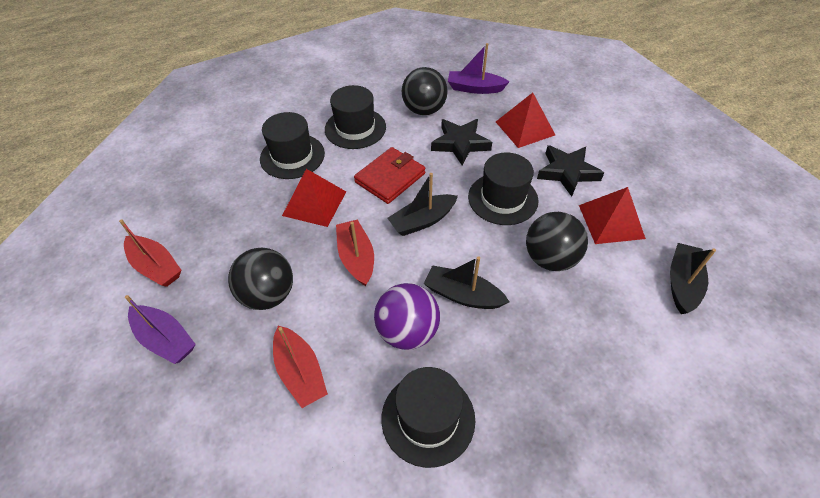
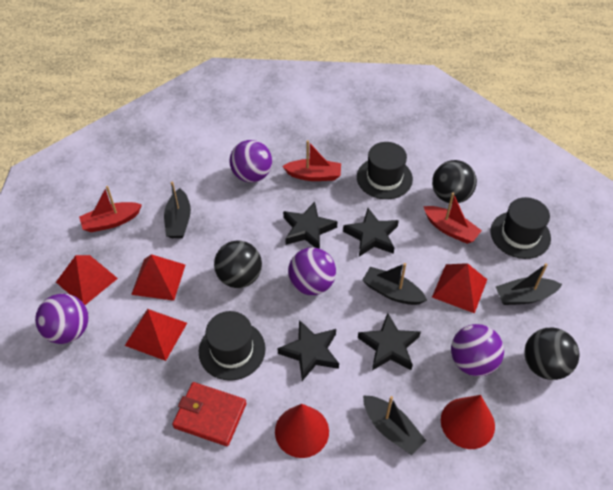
black boat: 3 -> 4
black hat: 4 -> 3
black star: 2 -> 4
purple ball: 1 -> 4
purple boat: 2 -> 0
red cone: 0 -> 2
red pyramid: 3 -> 4

